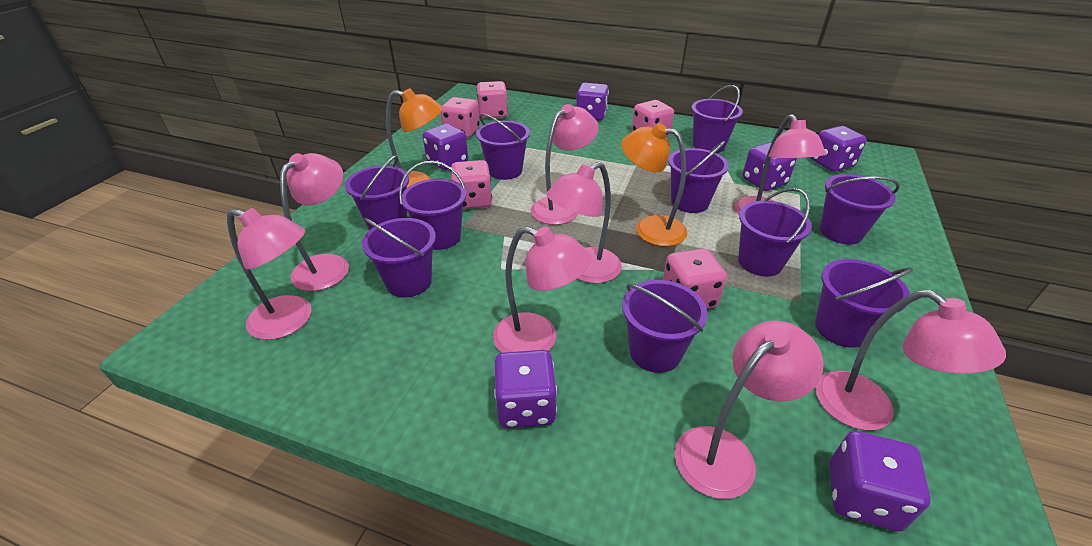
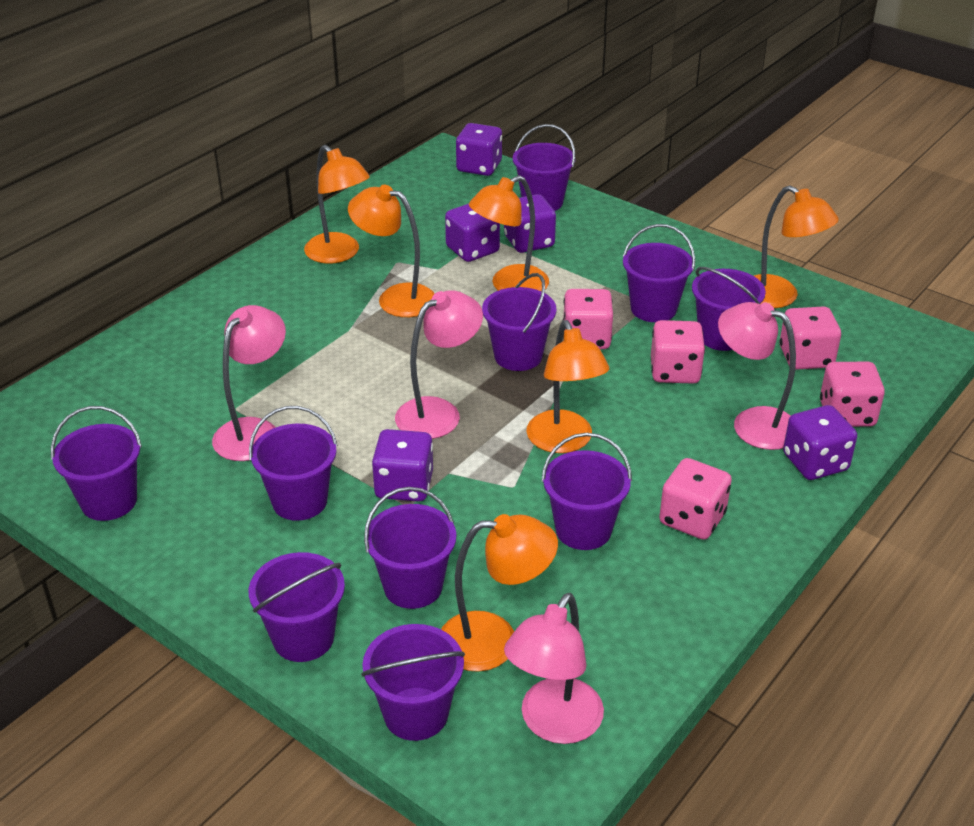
orange lamp: 2 -> 6
pink lamp: 8 -> 4
purple dice: 6 -> 5

